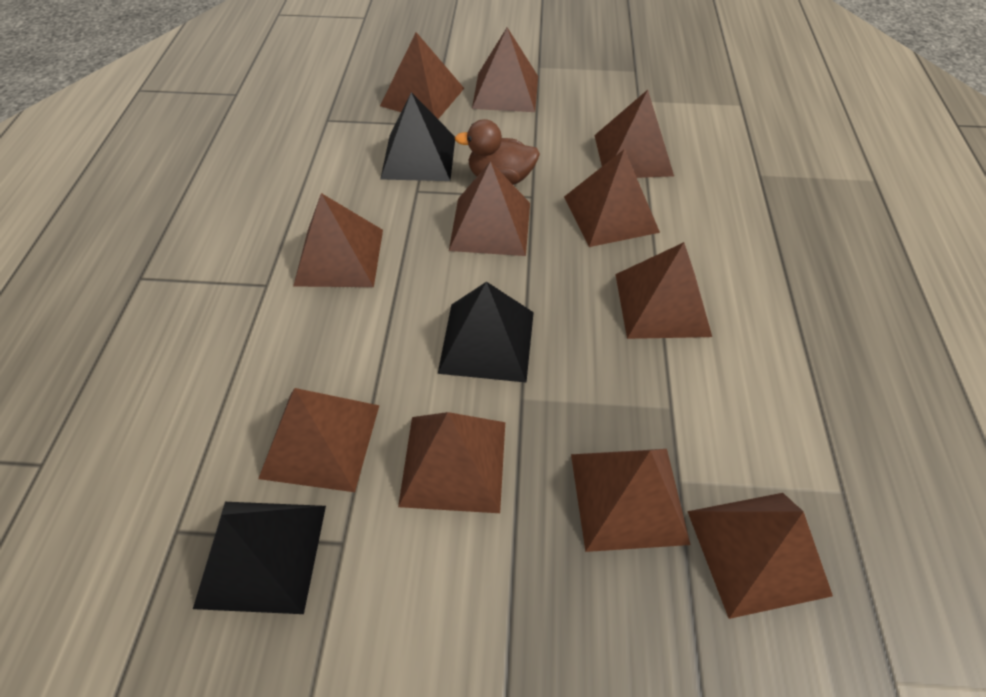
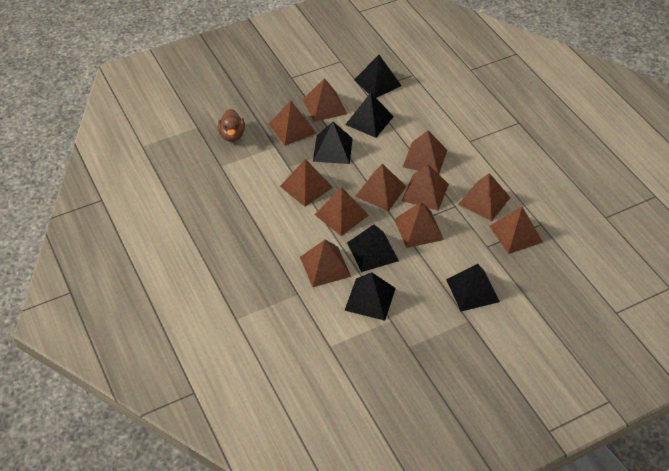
black pyramid: 3 -> 6

